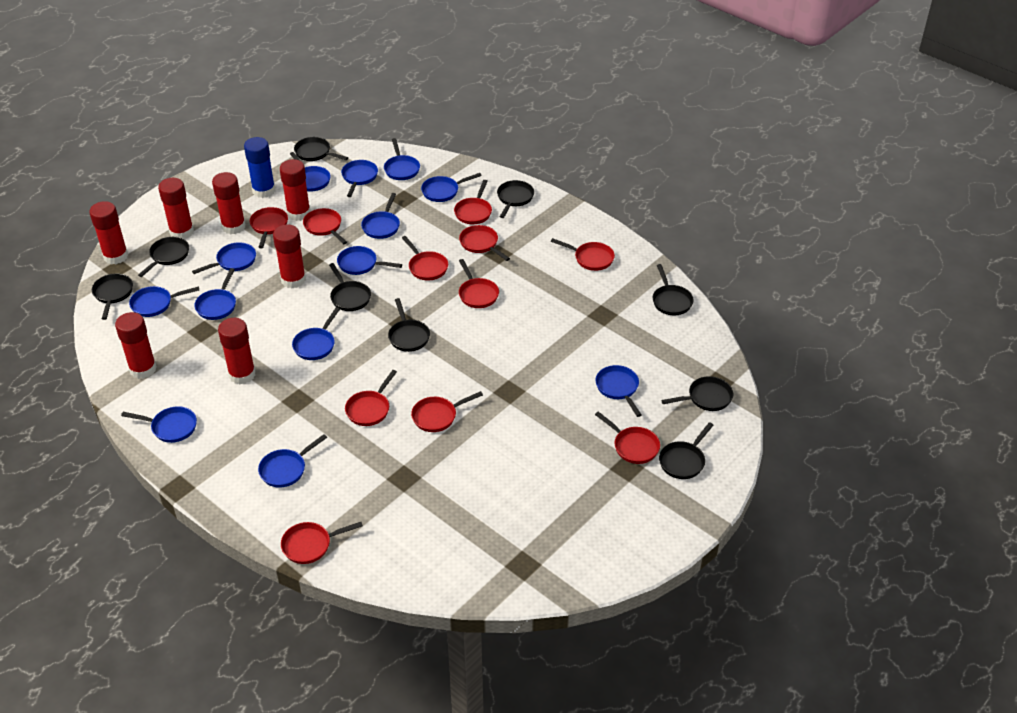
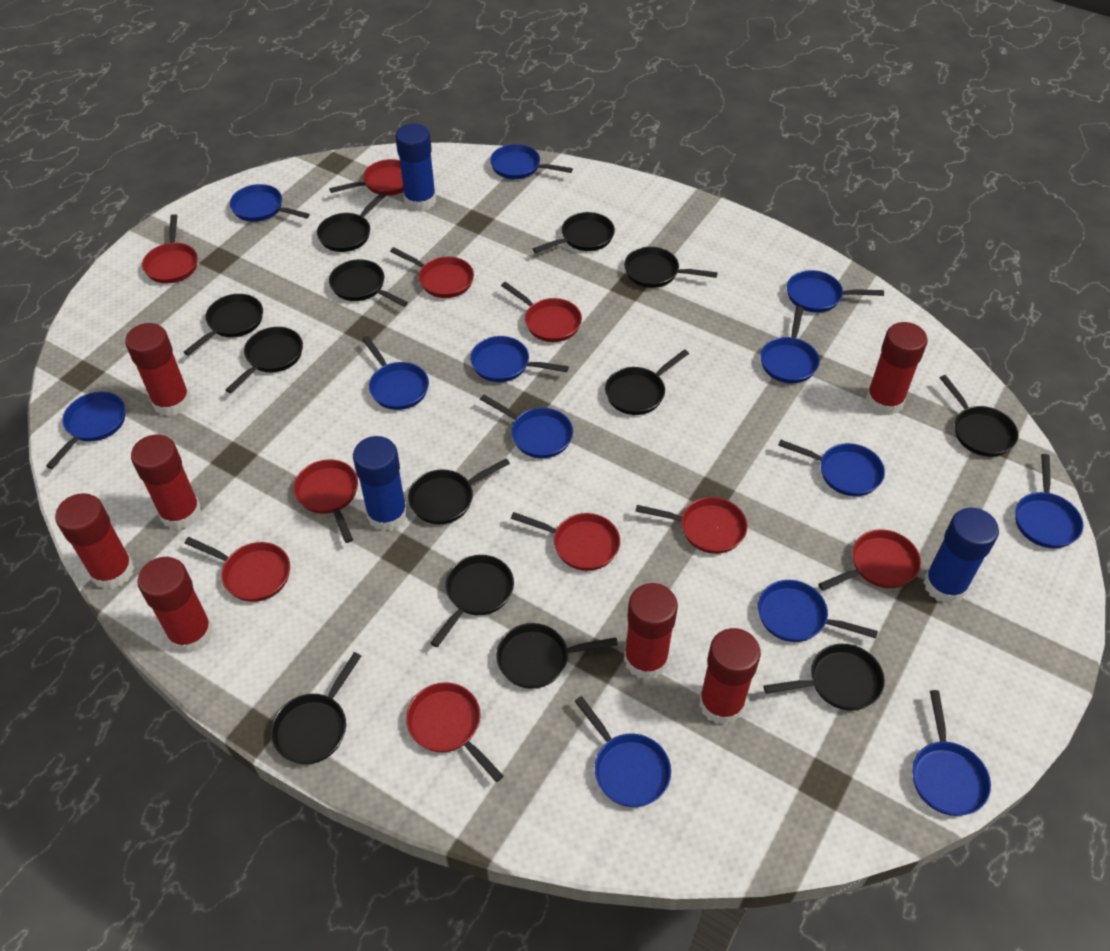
black pan: 9 -> 13
blue glue stick: 1 -> 3
red pan: 11 -> 10

